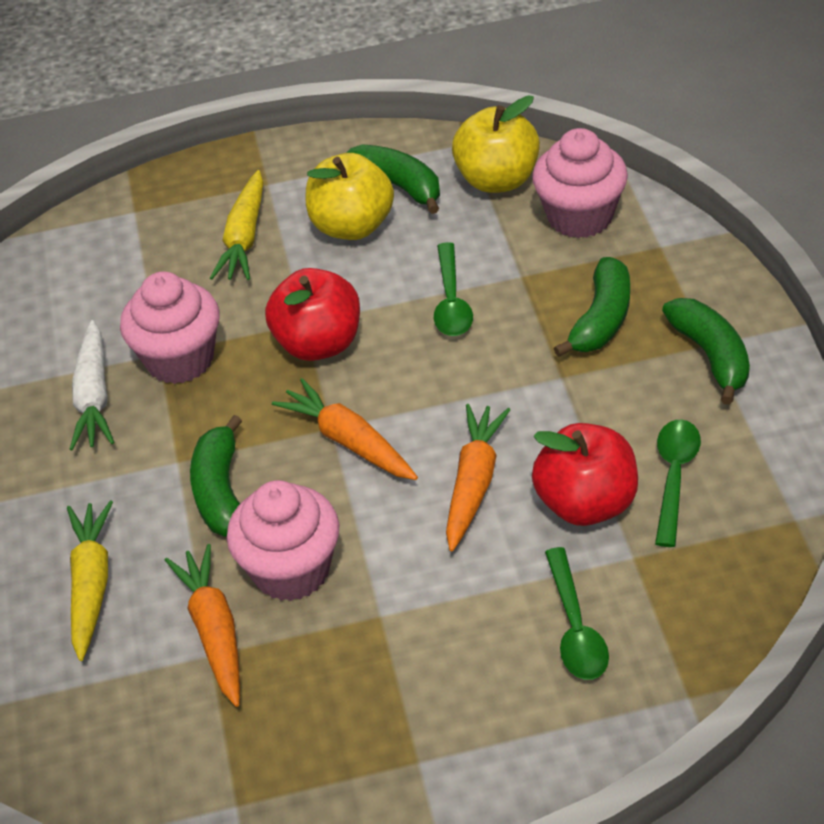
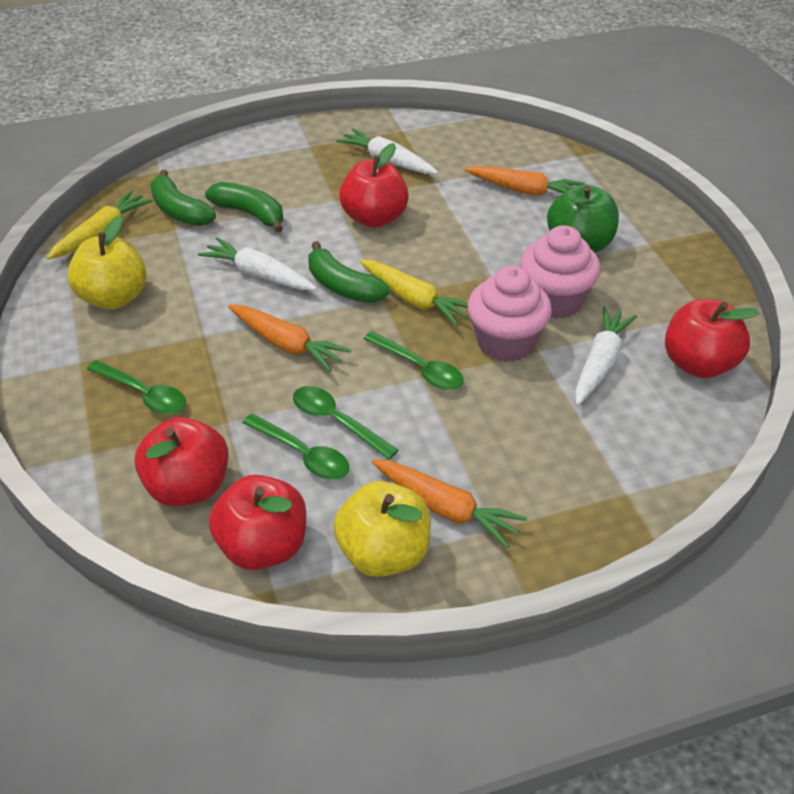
green apple: 0 -> 1
green banana: 4 -> 3
green spoon: 3 -> 4
pink cupcake: 3 -> 2
red apple: 2 -> 4
white carrot: 1 -> 3

